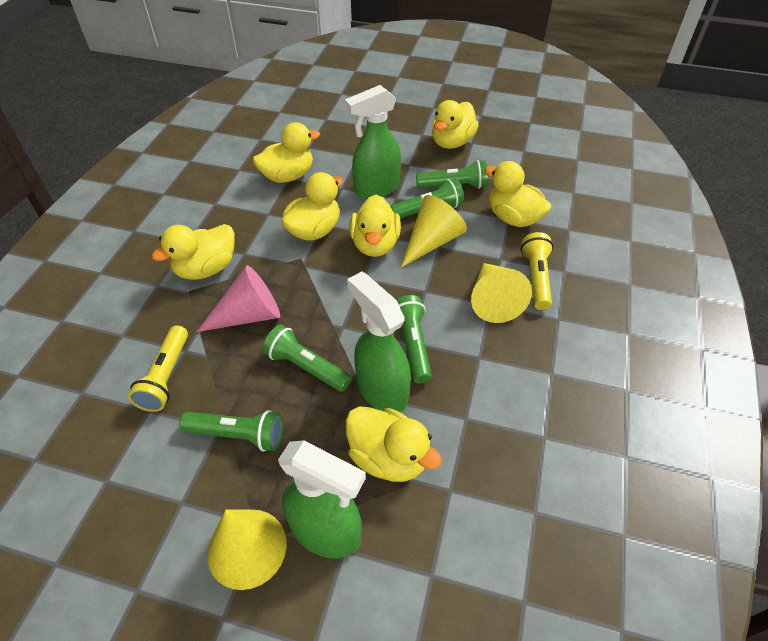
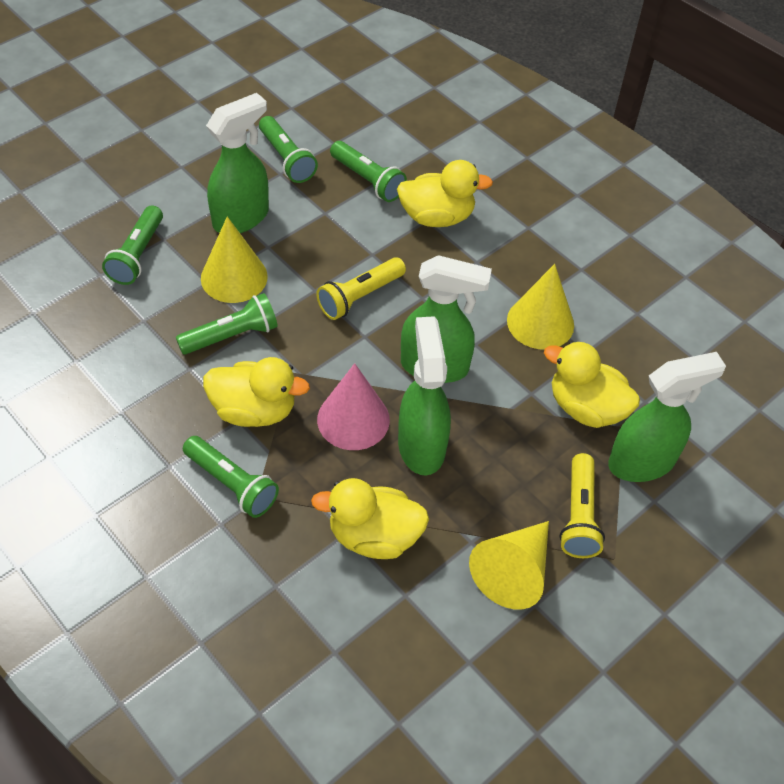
green spray bottle: 3 -> 4
yellow duck: 7 -> 4

